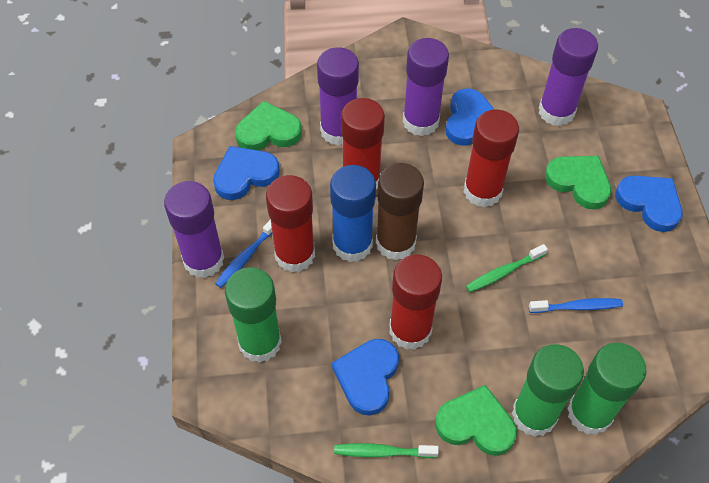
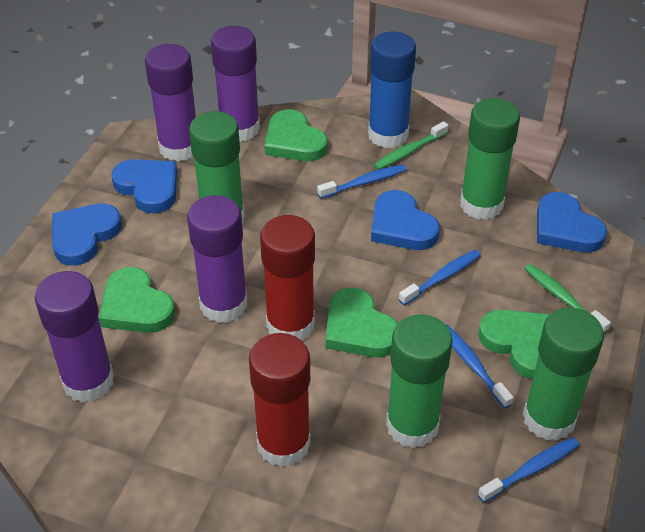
blue toothbrush: 2 -> 4
brown glue stick: 1 -> 0
green glue stick: 3 -> 4
green heart: 3 -> 4
red glue stick: 4 -> 2

